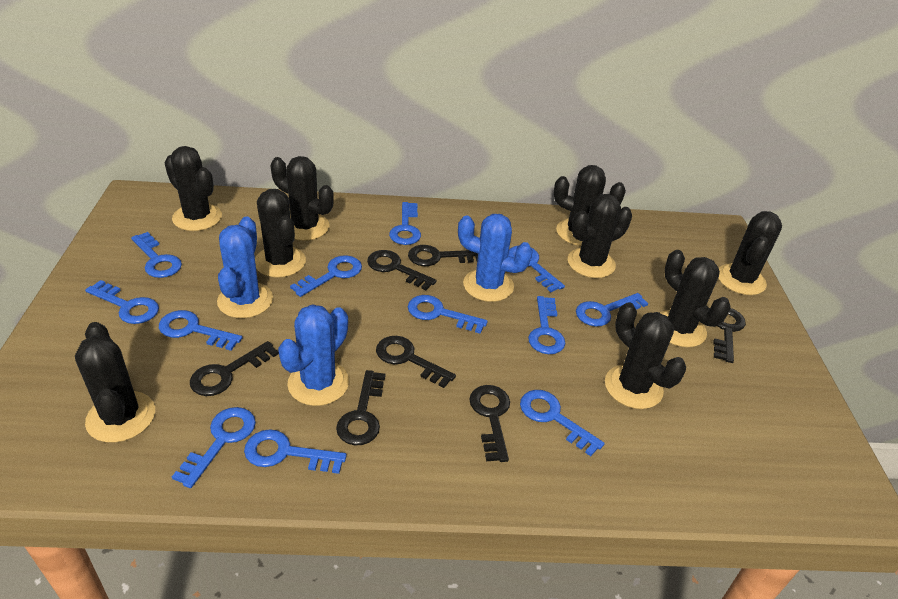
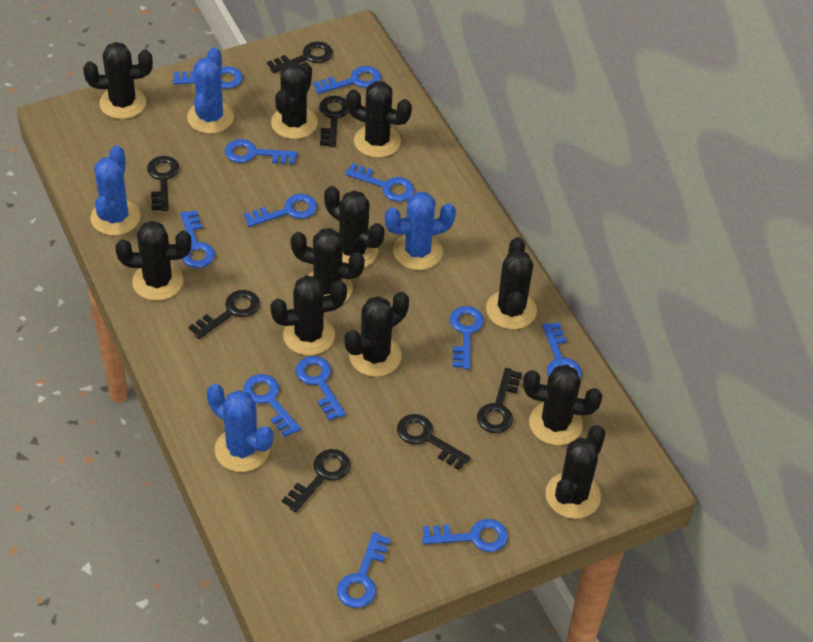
black cactus: 9 -> 11
blue cactus: 3 -> 4

